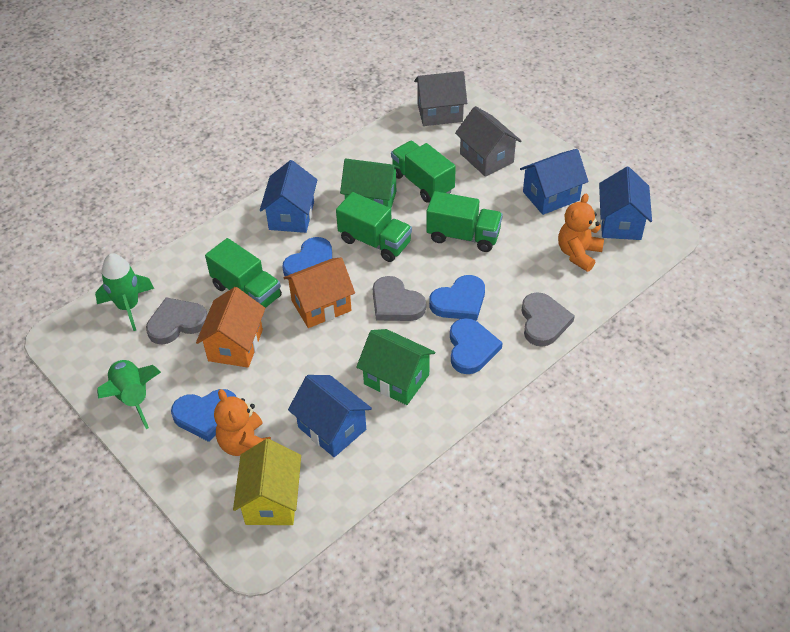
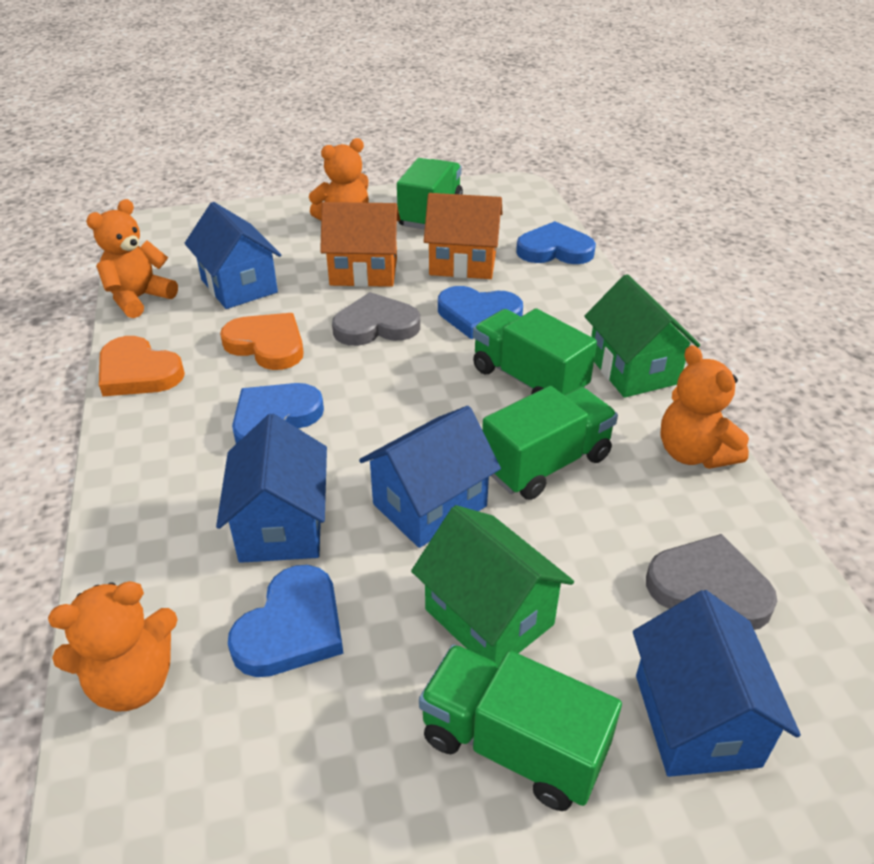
green rocket: 2 -> 0
grey heart: 3 -> 2
grey house: 2 -> 0
orange heart: 0 -> 2
orange teddy bear: 2 -> 4
yellow house: 1 -> 0

